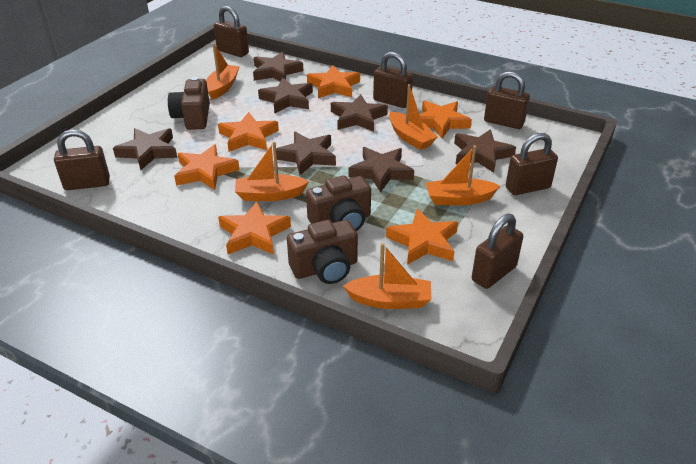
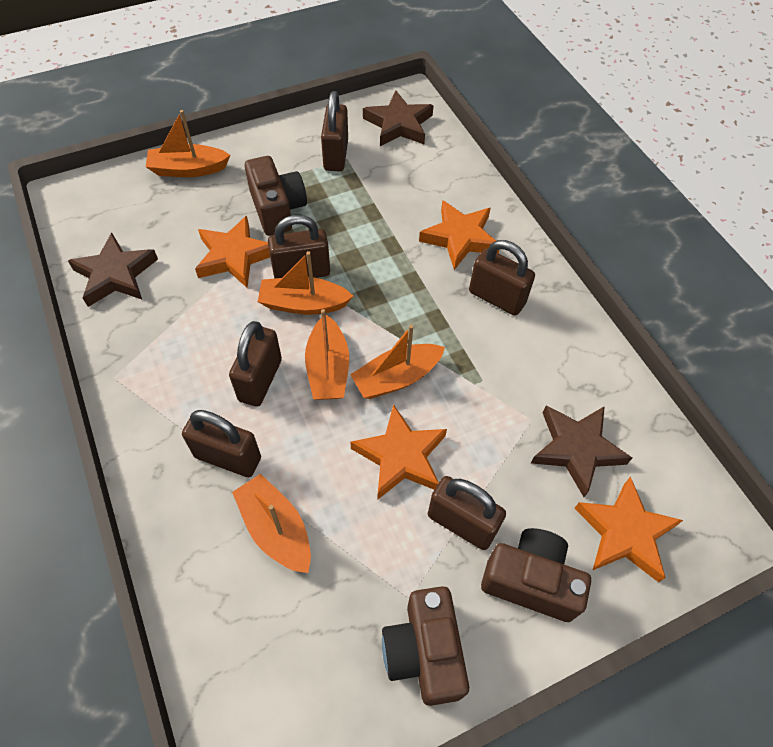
brown star: 7 -> 3
orange star: 6 -> 4

